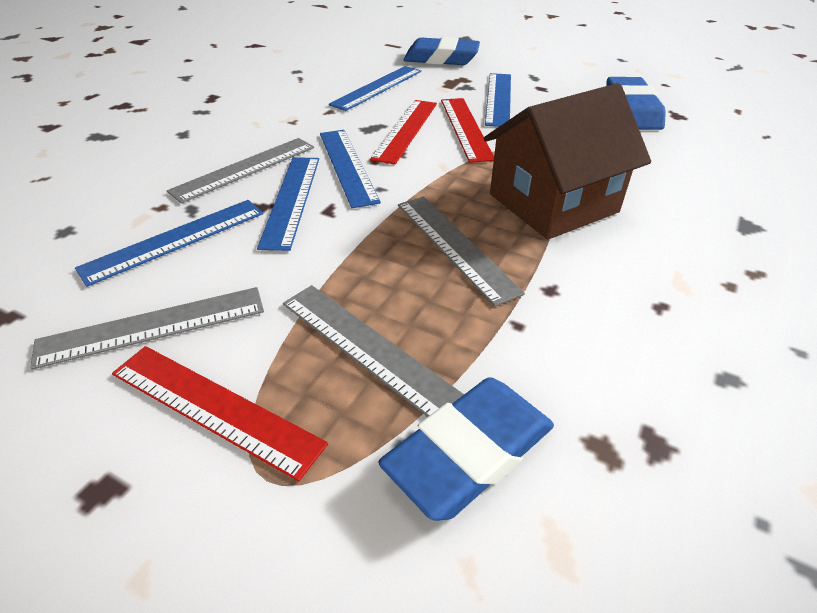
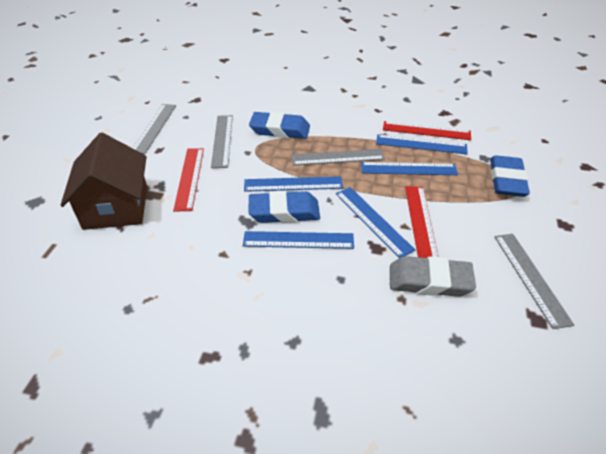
grey eraser: 0 -> 1

